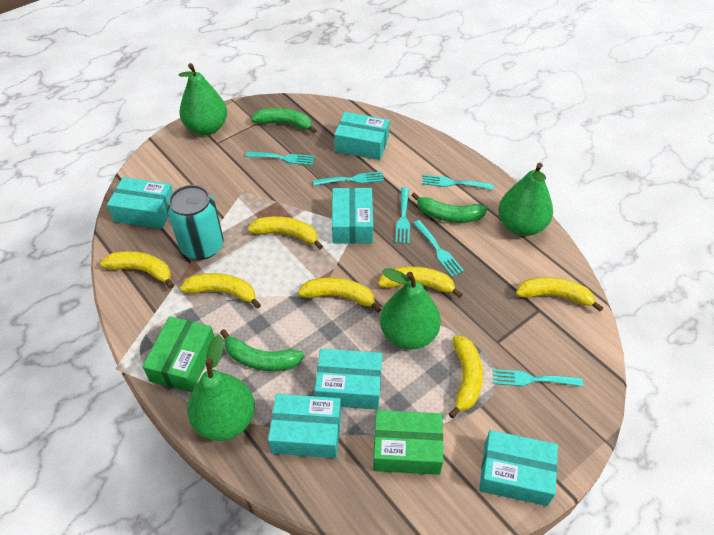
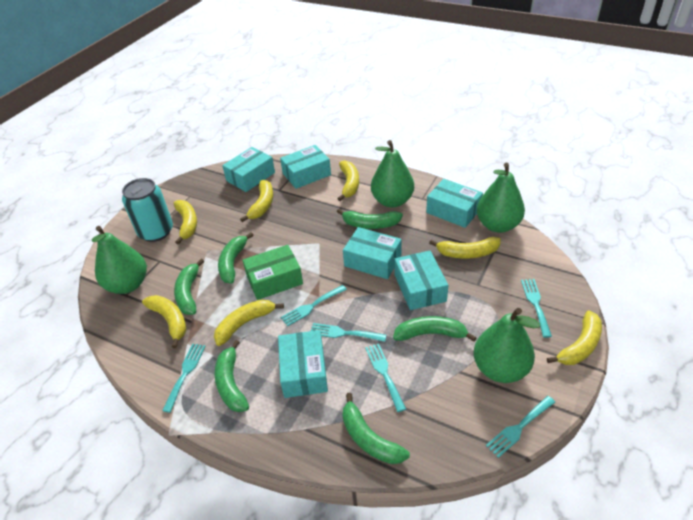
green banana: 3 -> 6
green box: 2 -> 1

